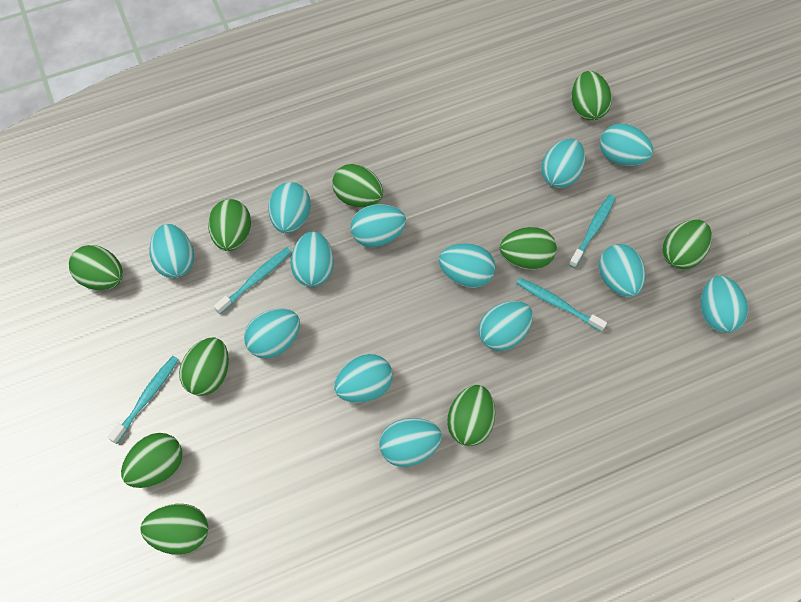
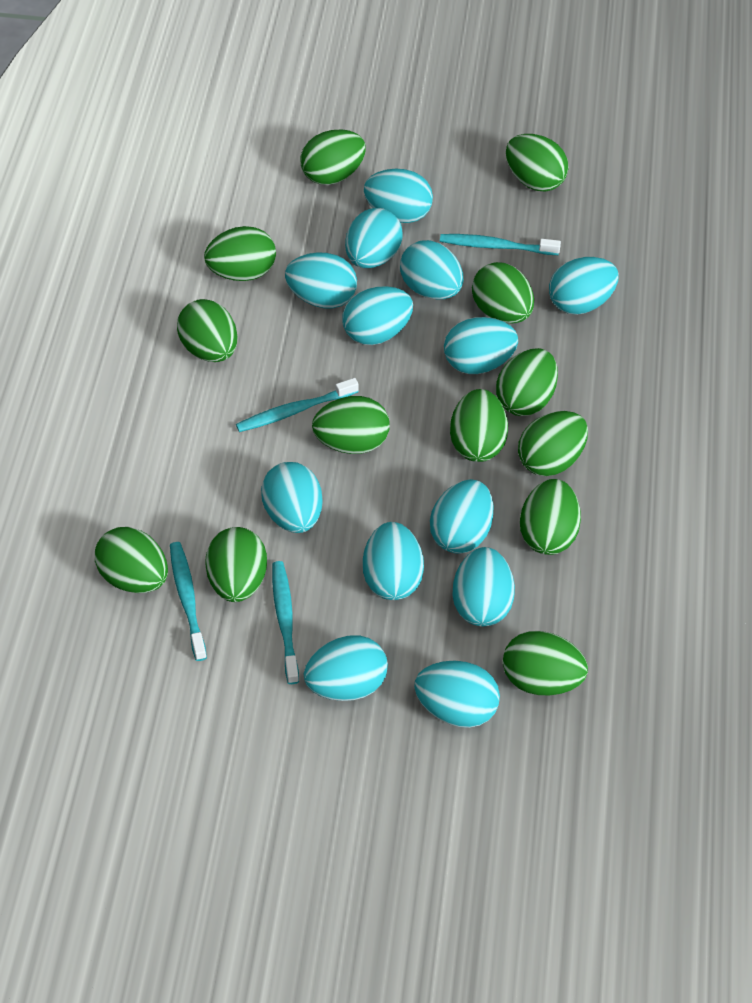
green egg: 10 -> 13

